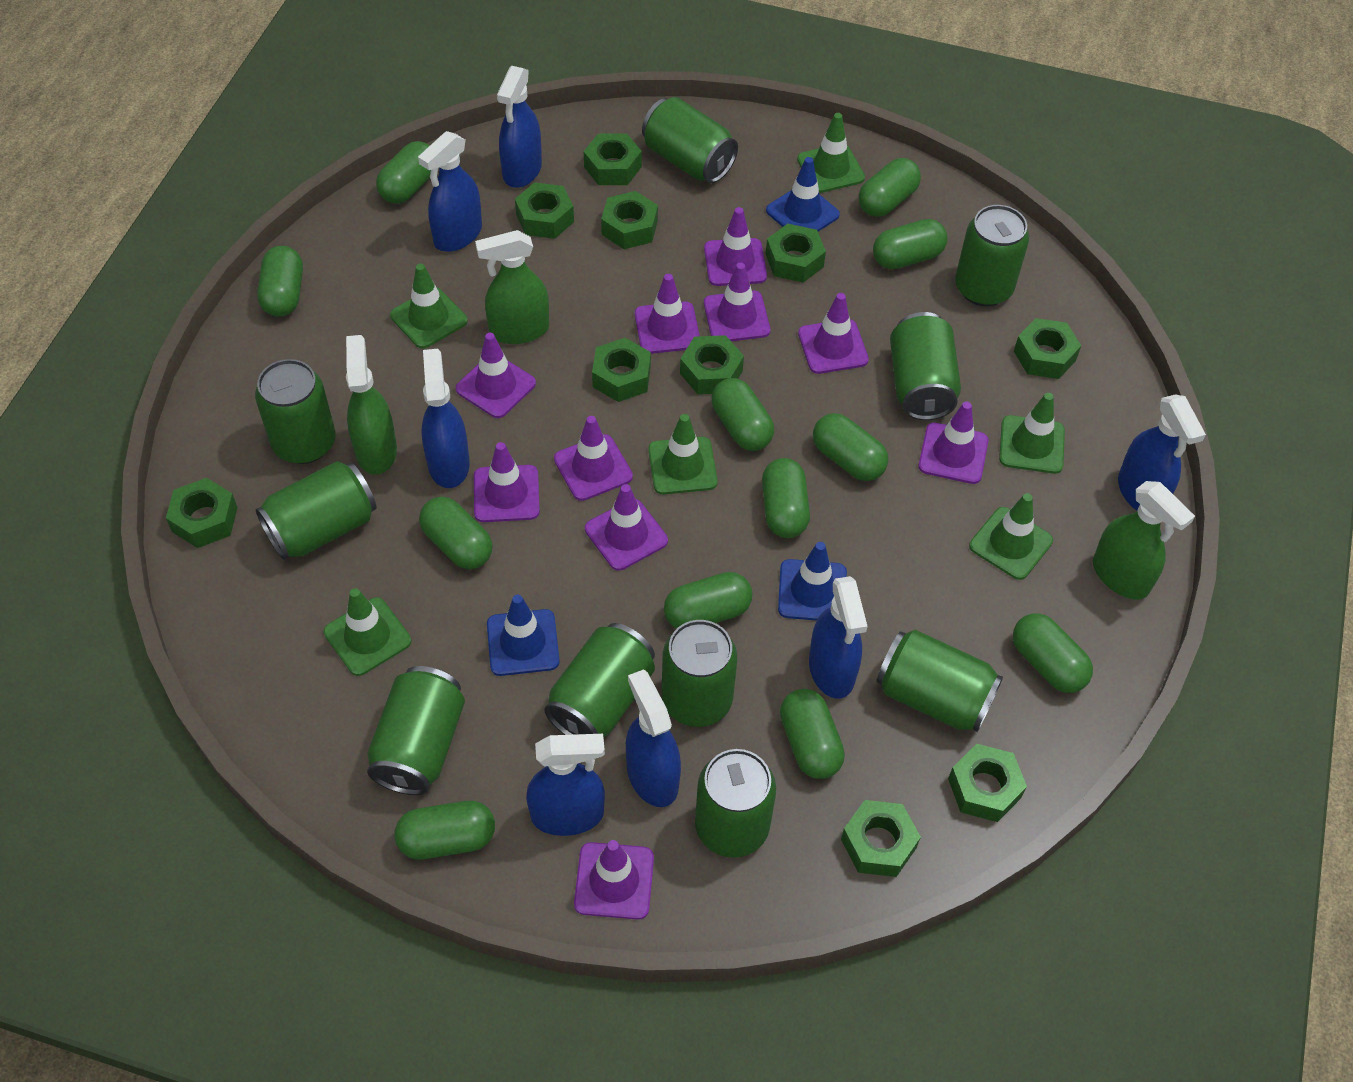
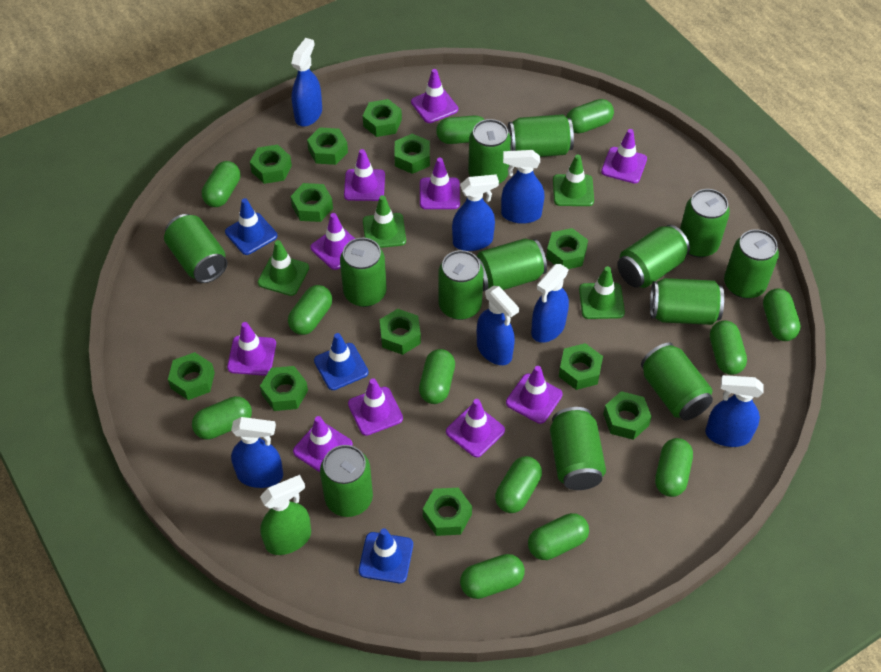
green can: 10 -> 13
green nut: 10 -> 12
green spray bottle: 3 -> 1
green traffic cone: 6 -> 4

